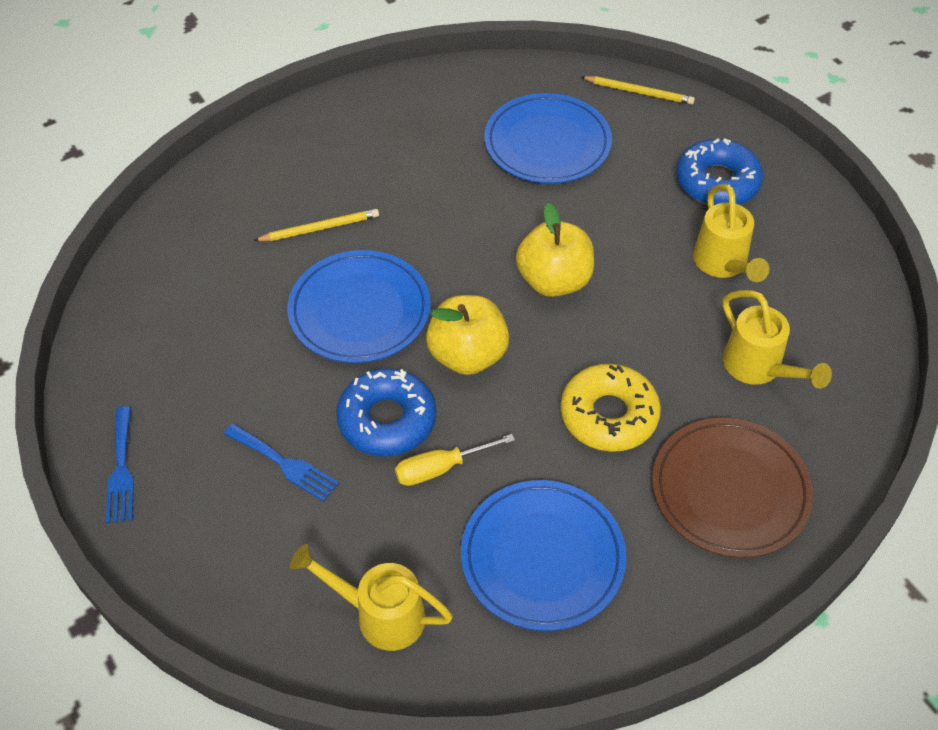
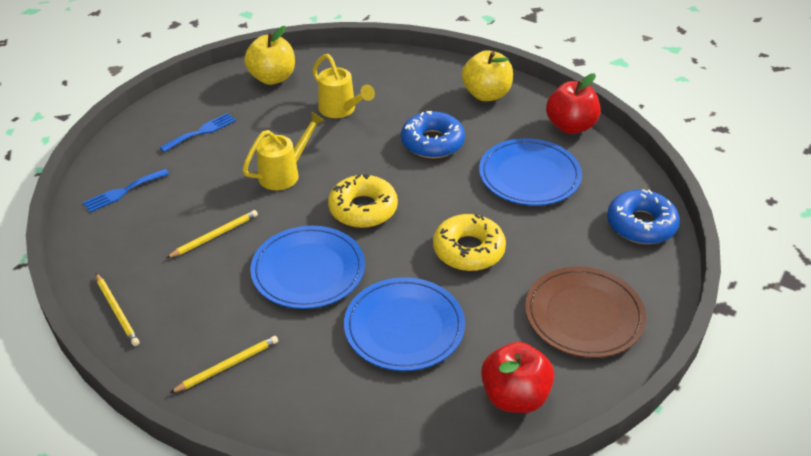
red apple: 0 -> 2
yellow donut: 1 -> 2
yellow pencil: 2 -> 3
yellow screwdriver: 1 -> 0
yellow watering can: 3 -> 2

